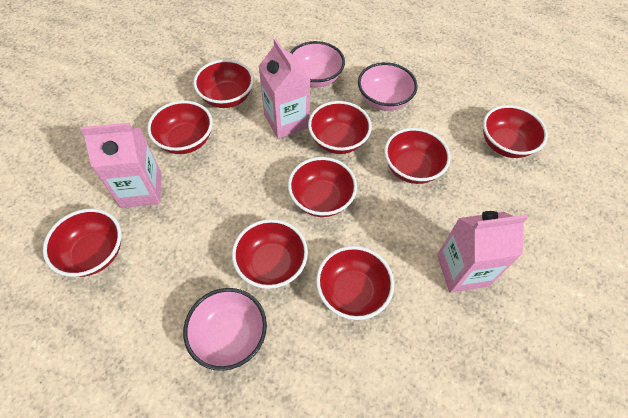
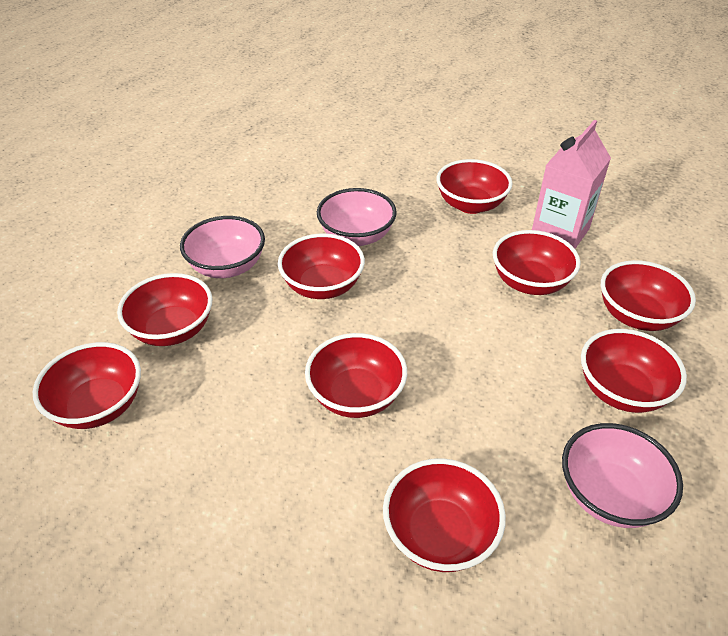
pink carton: 3 -> 1

